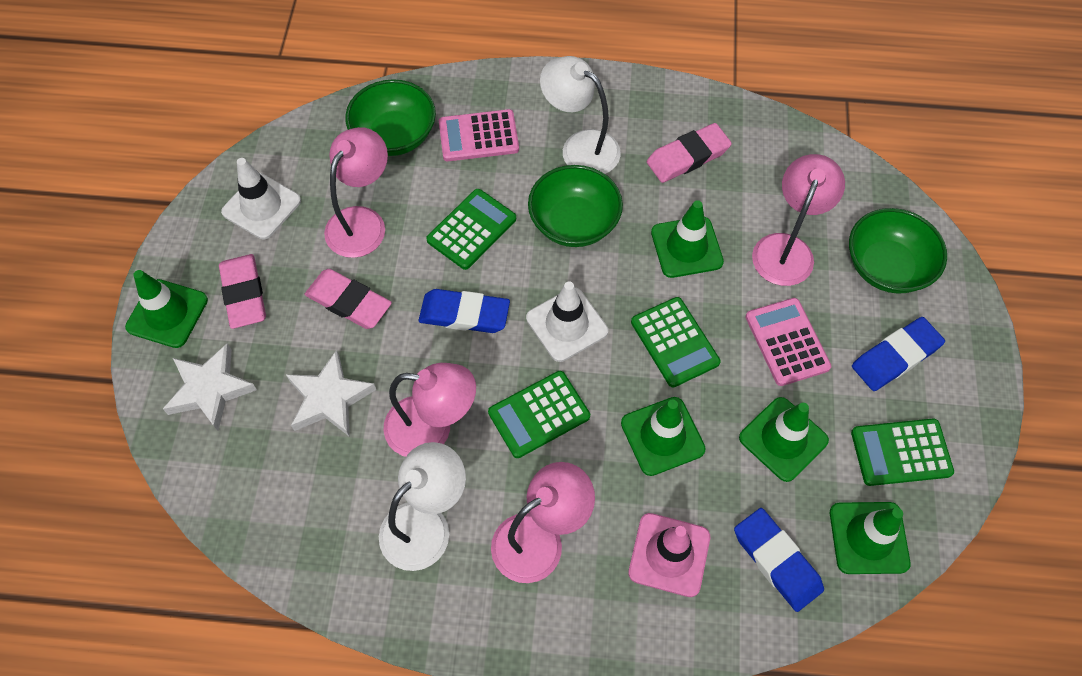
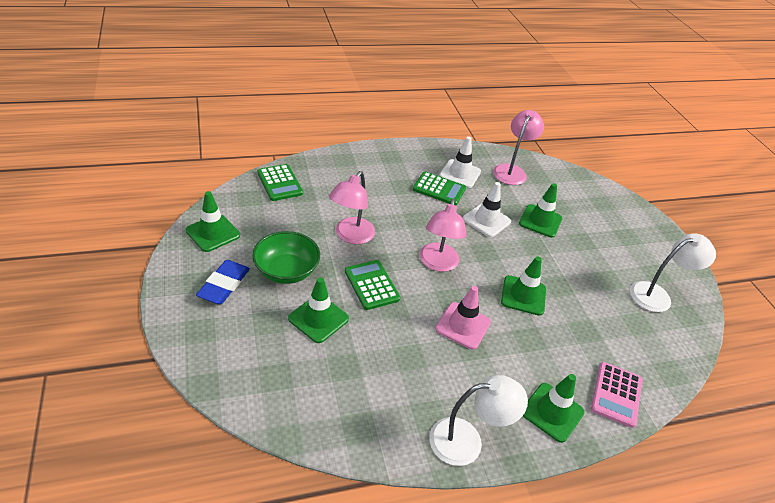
blue eraser: 3 -> 1
green bowl: 3 -> 1
green calculator: 4 -> 3
pink calculator: 2 -> 1
pink eraser: 3 -> 0
pink lamp: 4 -> 3
white star: 2 -> 0

